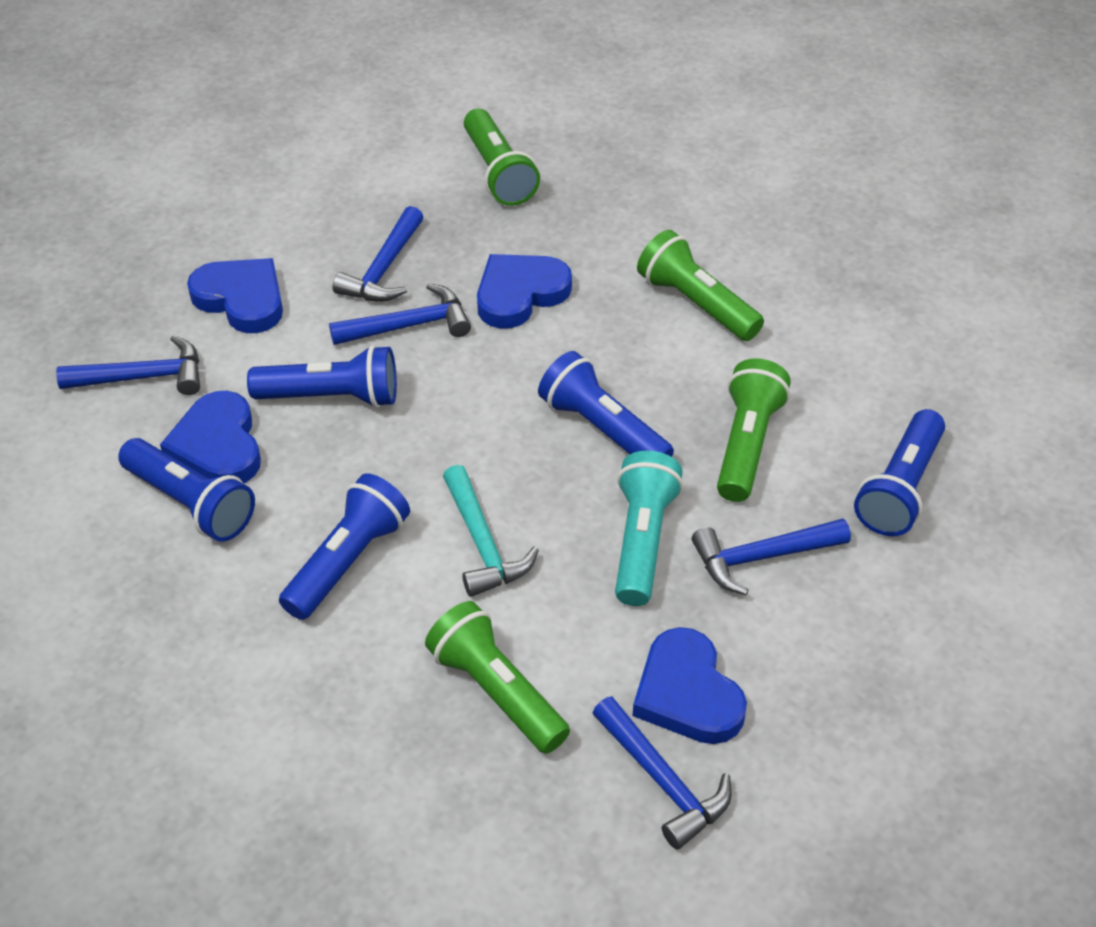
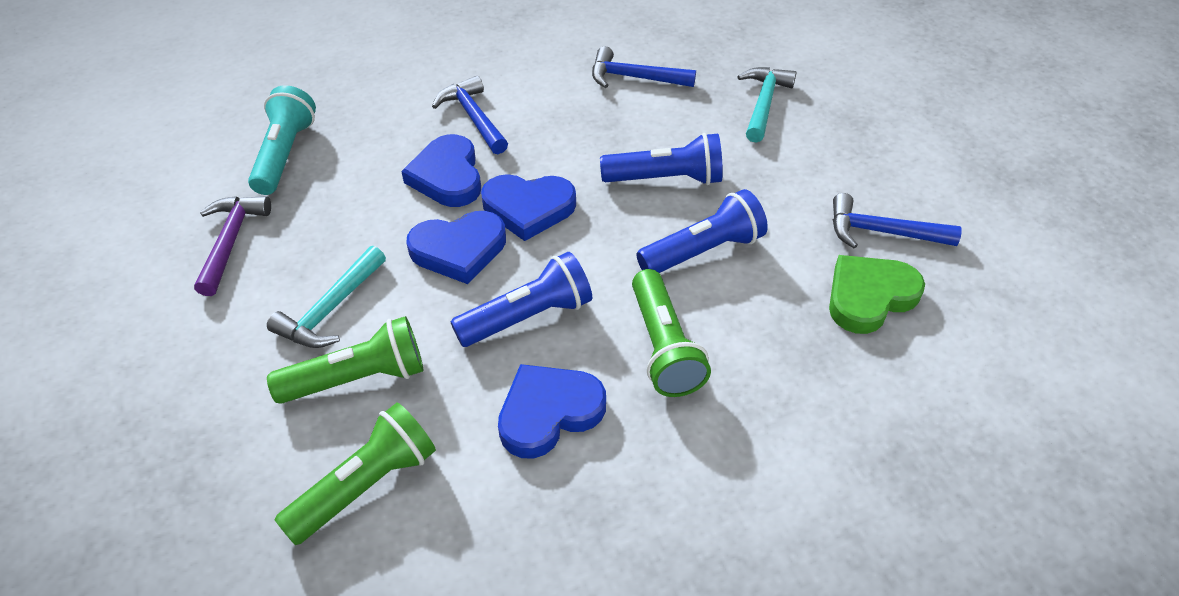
blue flashlight: 5 -> 3
blue hammer: 5 -> 3
green flashlight: 4 -> 3
green heart: 0 -> 1
purple hammer: 0 -> 1
turquoise hammer: 1 -> 2

